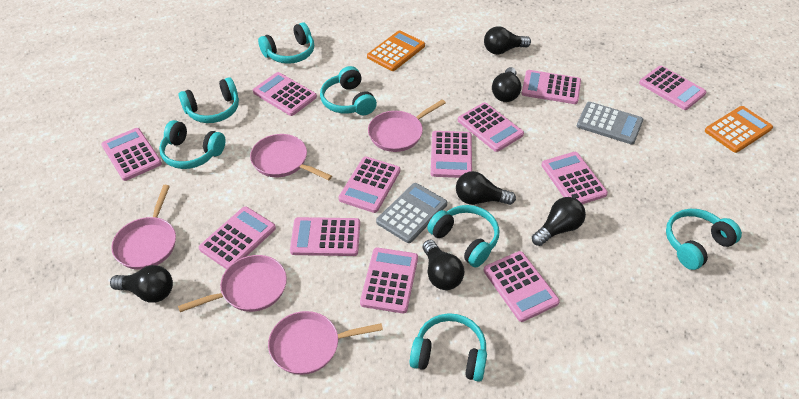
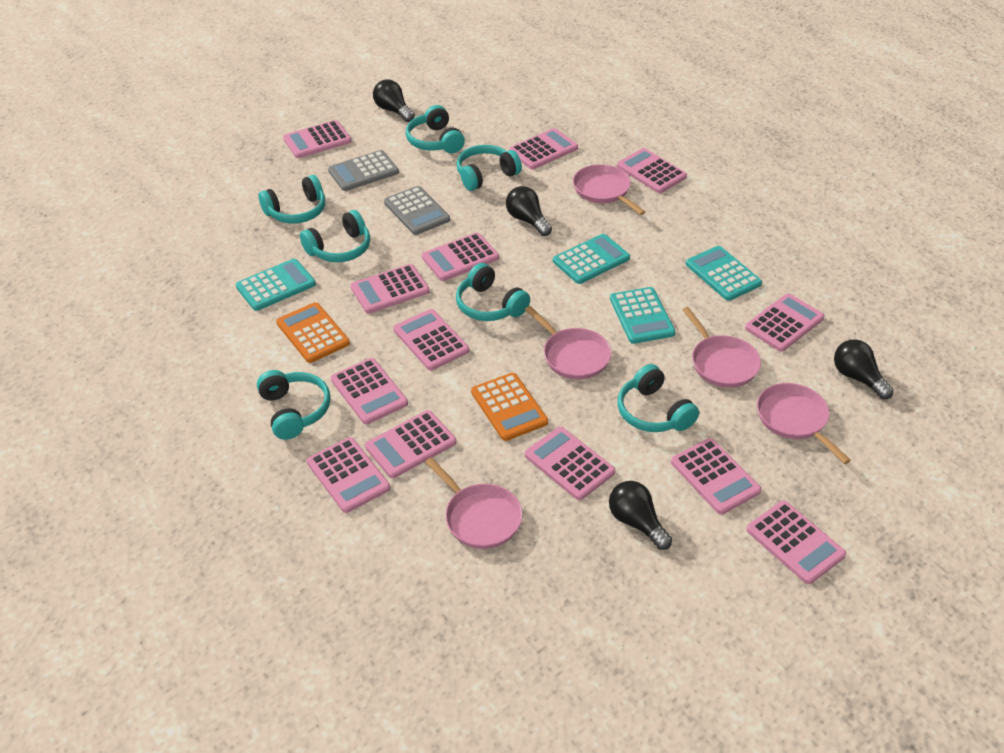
black light bulb: 6 -> 4
pink calculator: 12 -> 13
turquoise calculator: 0 -> 4

